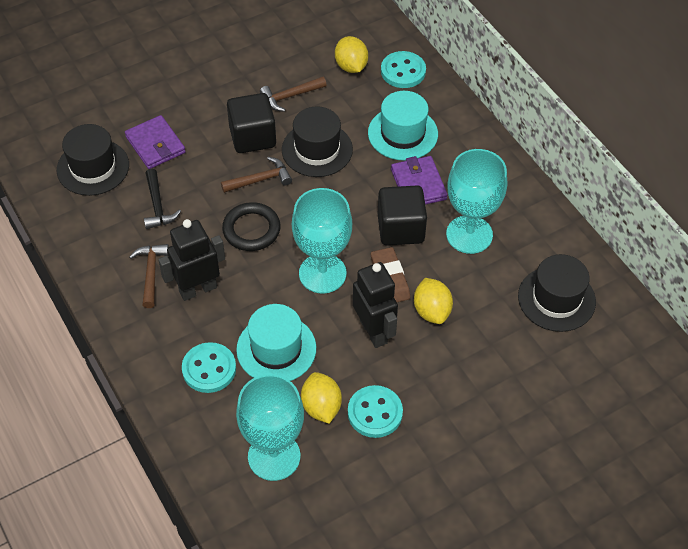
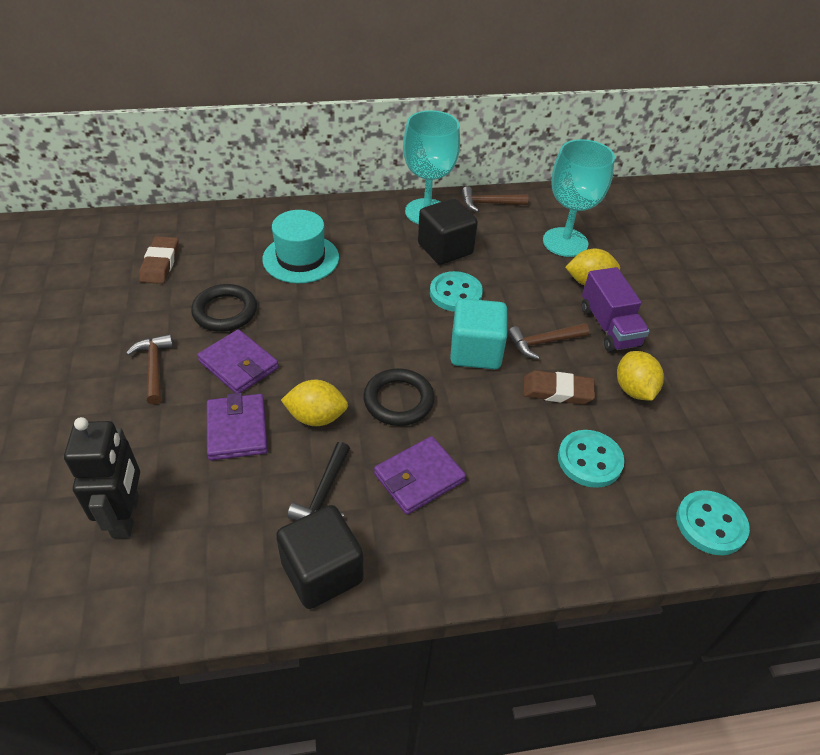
black hat: 3 -> 0
black ring: 1 -> 2
black robot: 2 -> 1
brown eraser: 1 -> 2
purple truck: 0 -> 1
purple wallet: 2 -> 3
turquoise cube: 0 -> 1
turquoise goblet: 3 -> 2
turquoise hat: 2 -> 1

